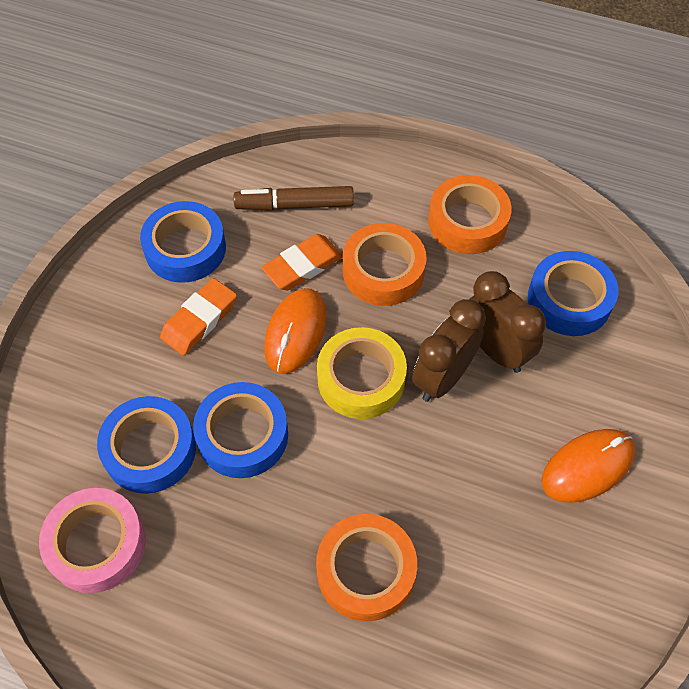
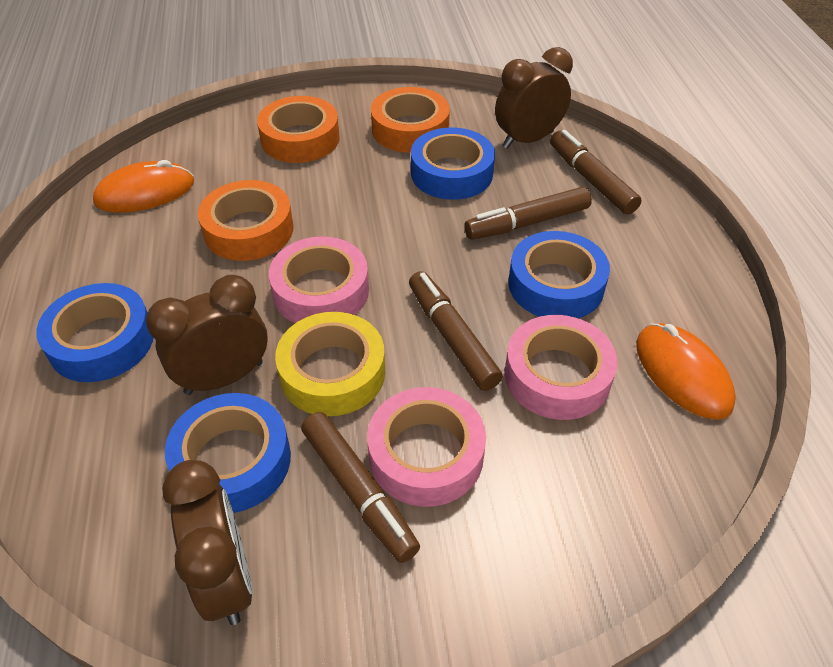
brown clock: 2 -> 3
brown marker: 1 -> 4
orange eraser: 2 -> 0
pink tape: 1 -> 3

